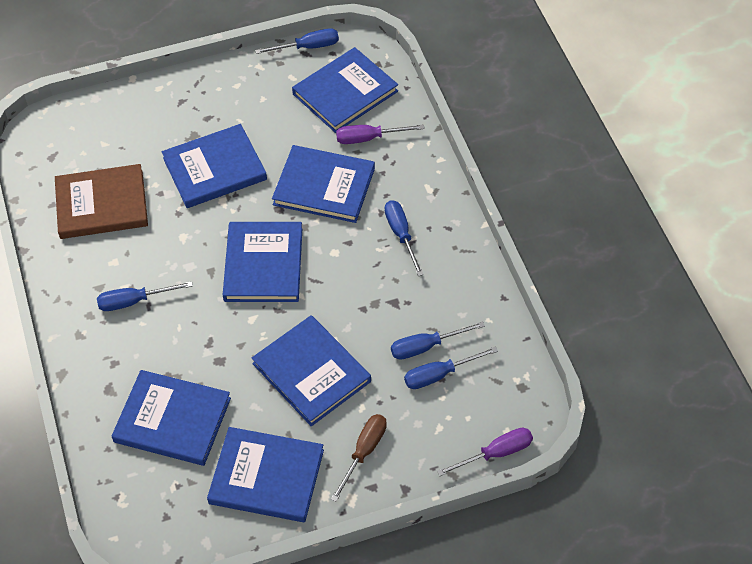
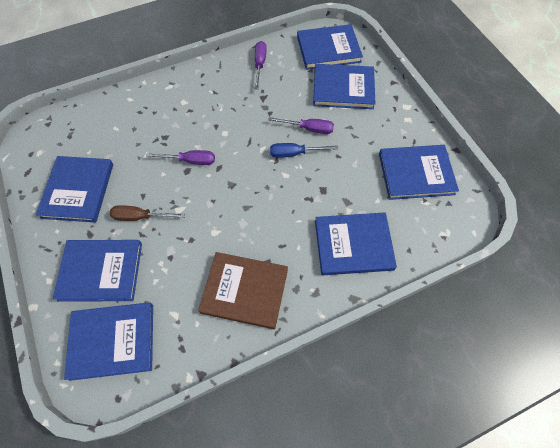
blue screwdriver: 5 -> 1
purple screwdriver: 2 -> 3

